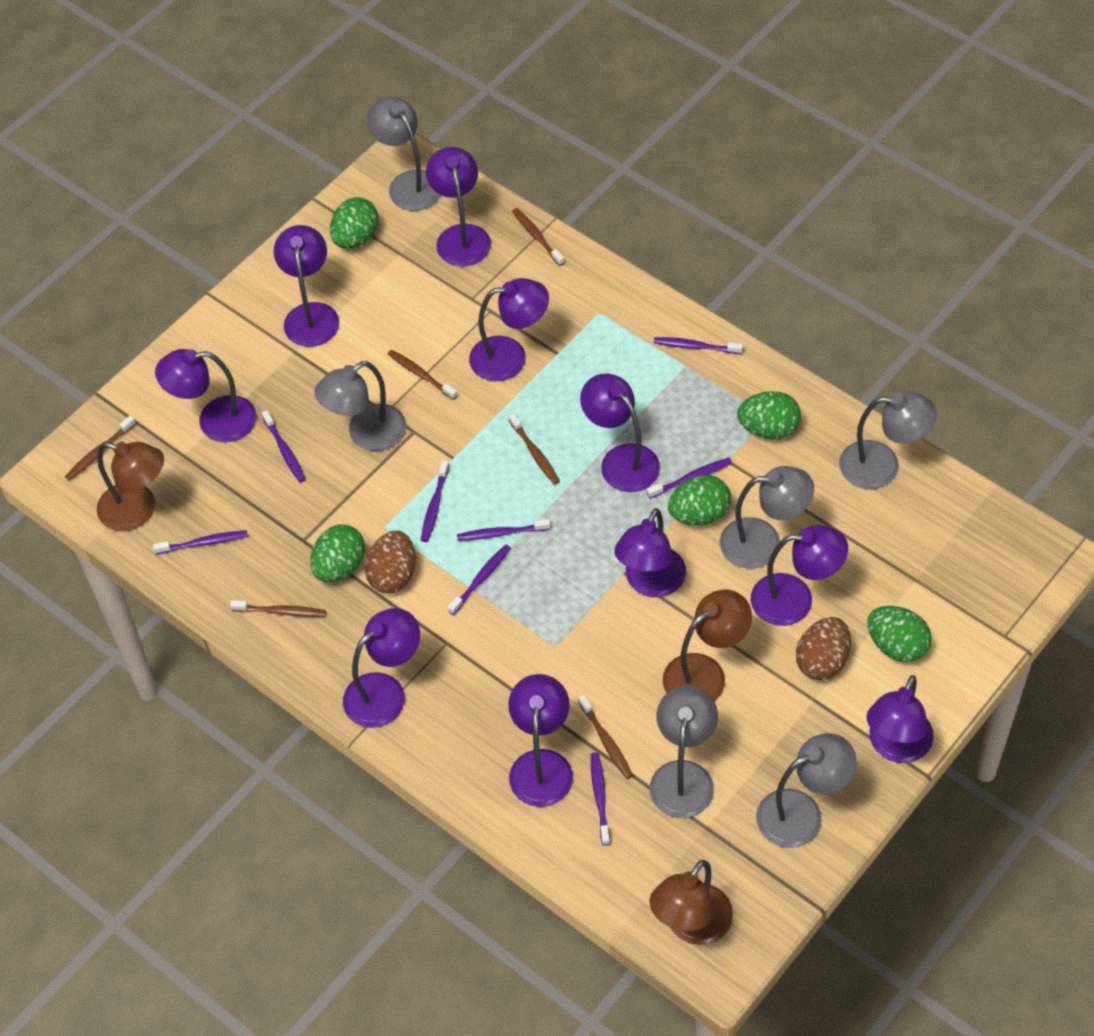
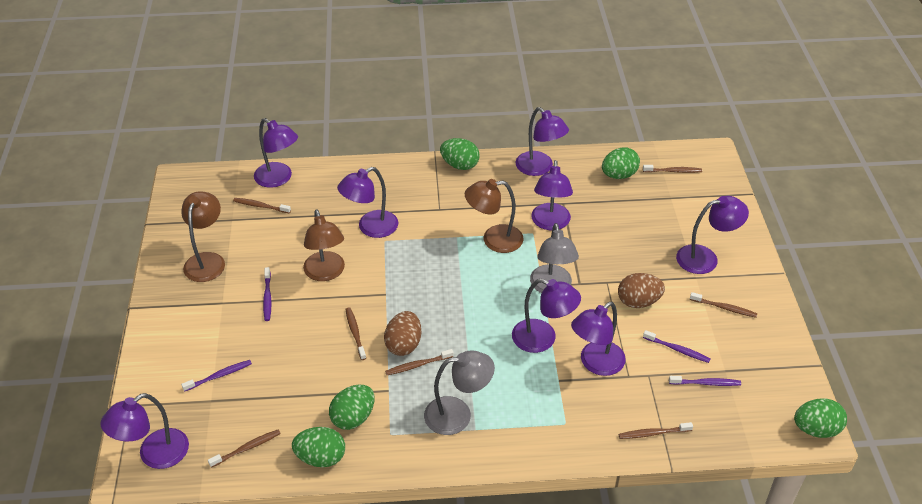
brown toothbrush: 6 -> 7
grey lamp: 6 -> 2
purple lamp: 10 -> 8
purple toothbrush: 8 -> 4

